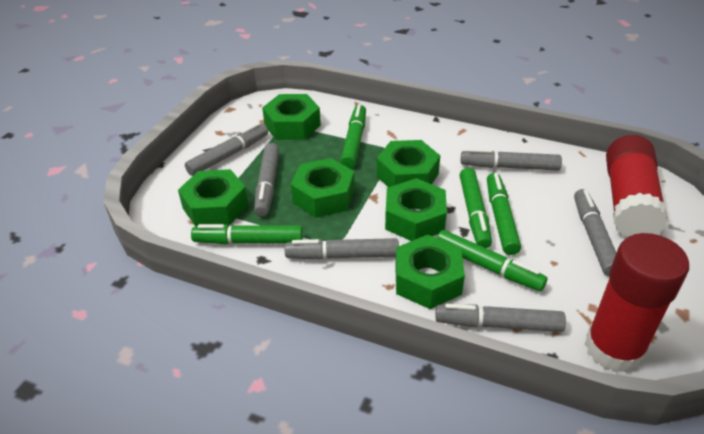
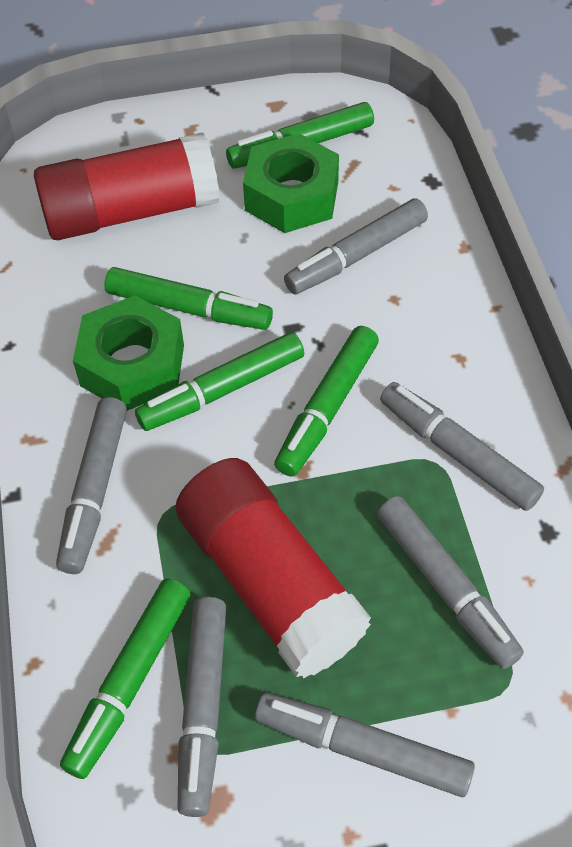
green nut: 6 -> 2

